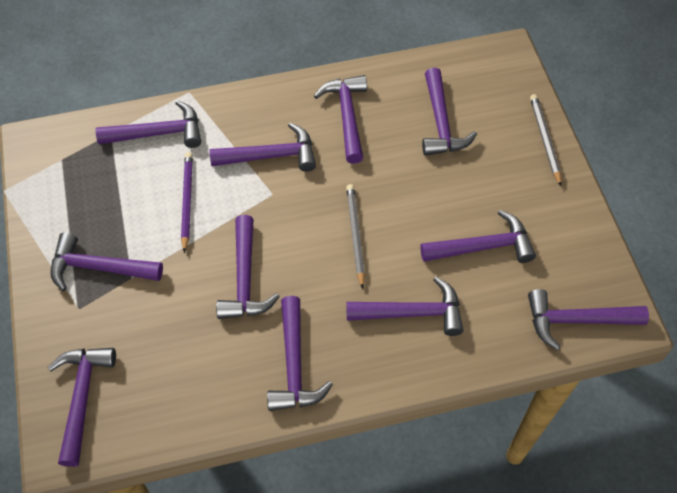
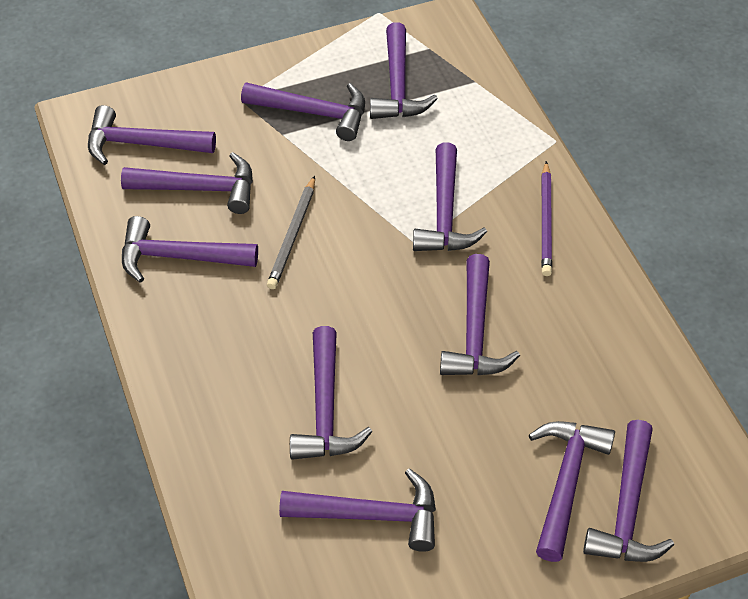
grey pencil: 2 -> 1

